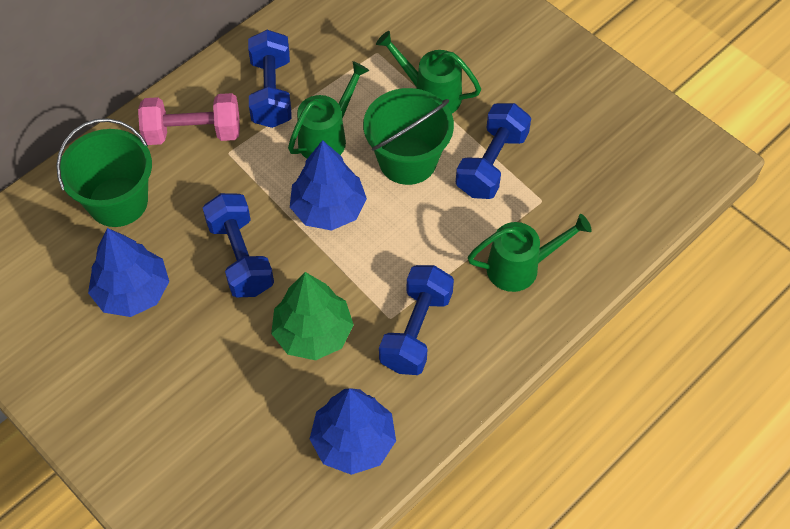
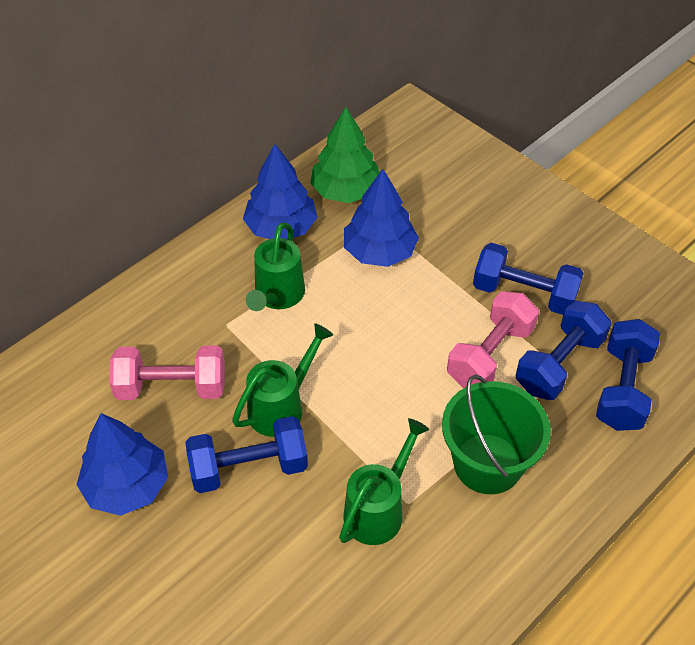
green bucket: 2 -> 1
pink dumbbell: 1 -> 2

